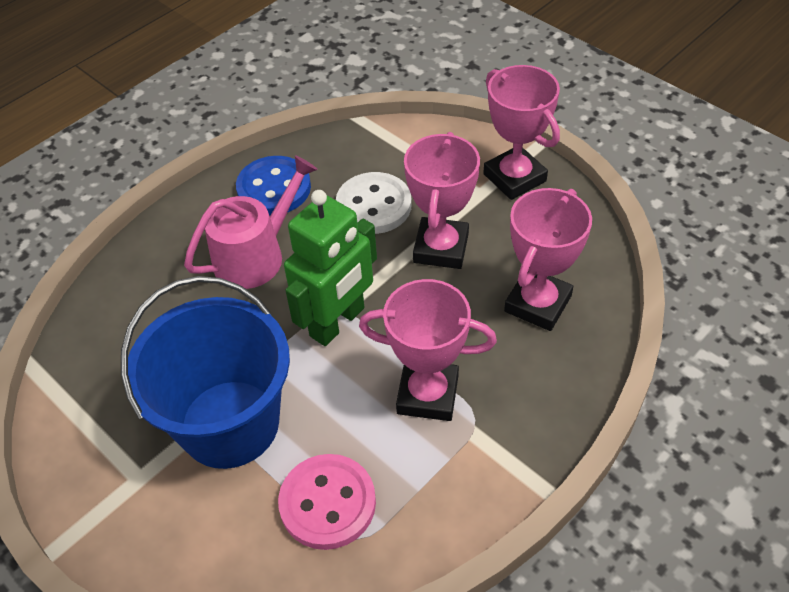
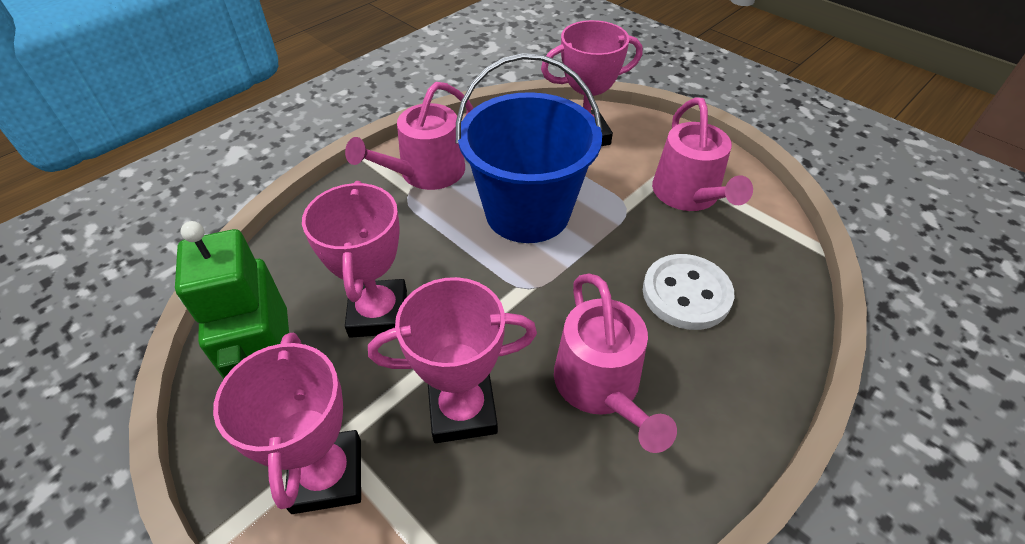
blue button: 1 -> 0
pink button: 1 -> 0
pink watering can: 1 -> 3

